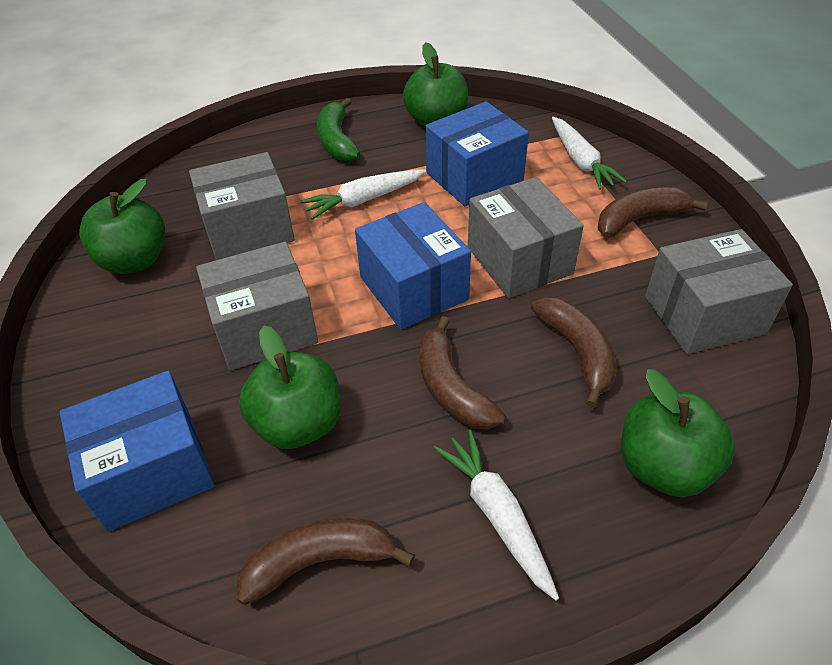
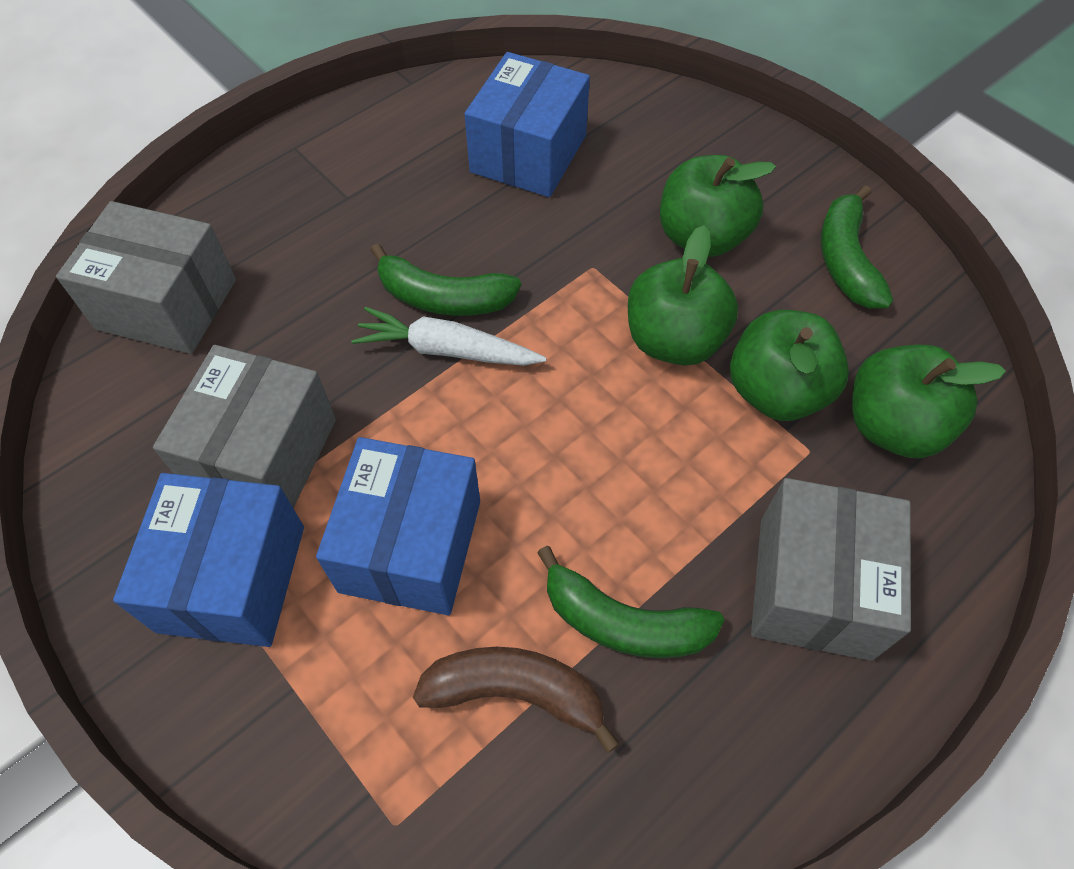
brown banana: 4 -> 1
green banana: 1 -> 3
grey box: 4 -> 3
white carrot: 3 -> 1

